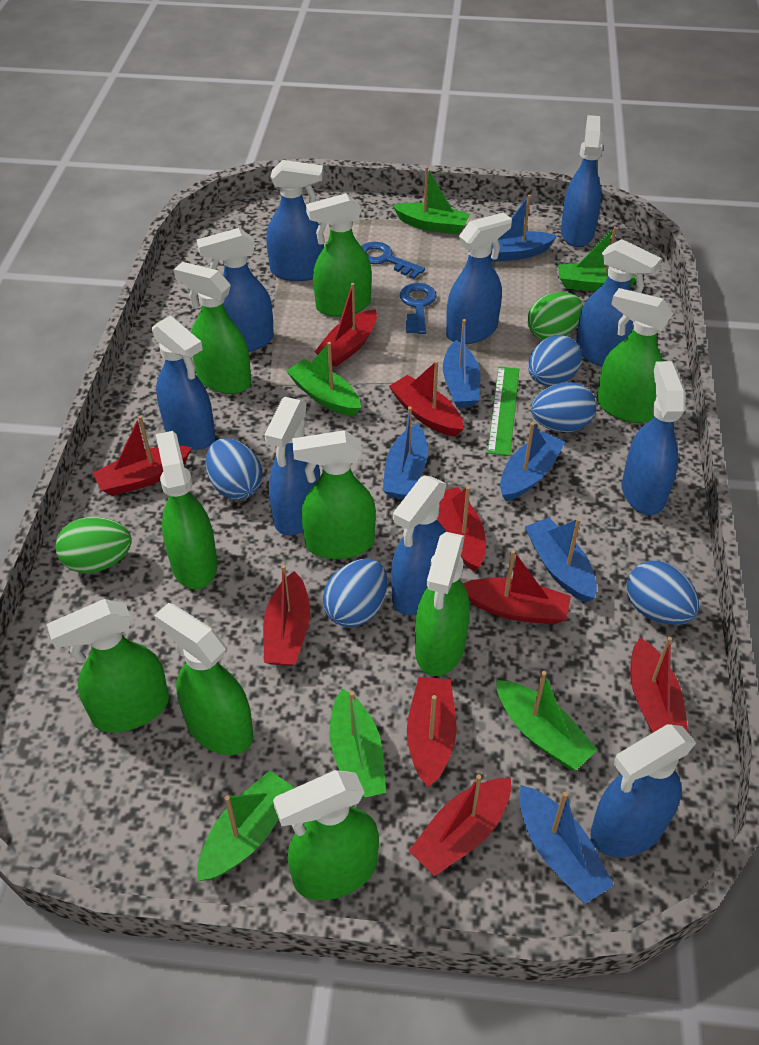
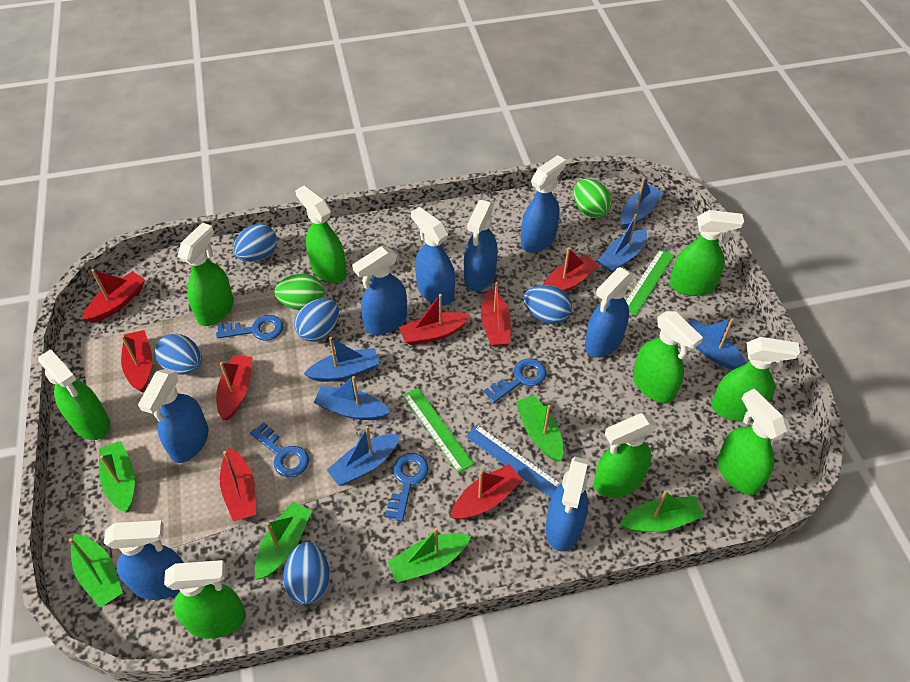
blue key: 2 -> 4
blue ruler: 0 -> 1
blue spray bottle: 10 -> 8
green ruler: 1 -> 2
red boat: 9 -> 8

